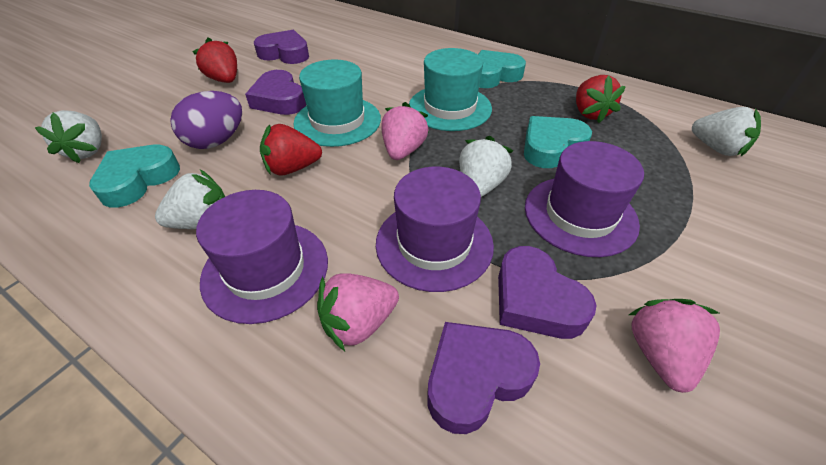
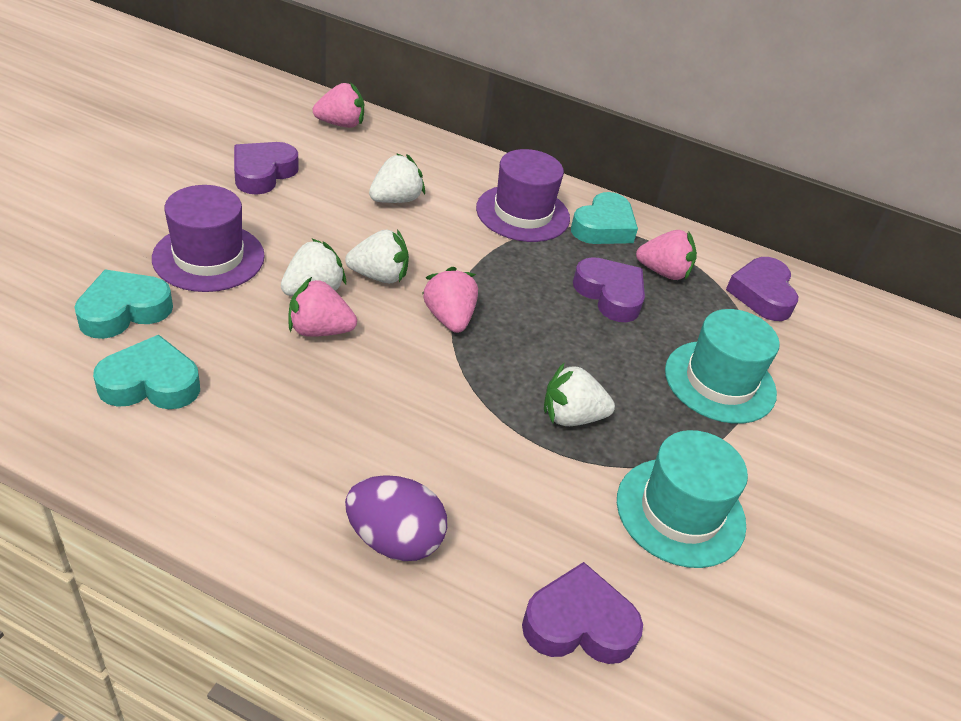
pink strawberry: 3 -> 4
purple hat: 3 -> 2
red strawberry: 3 -> 0

